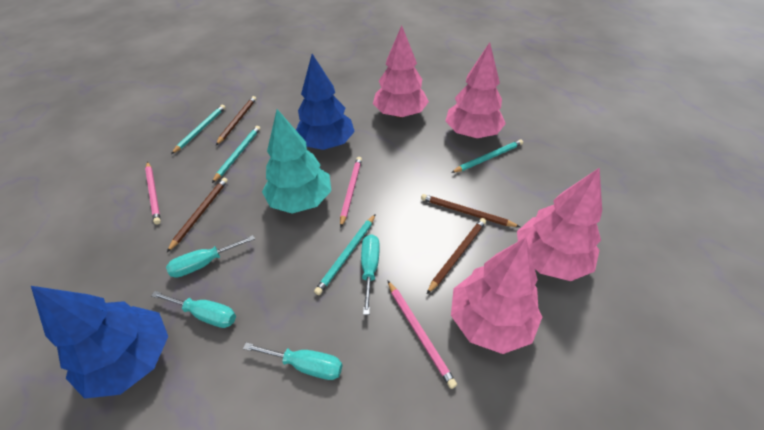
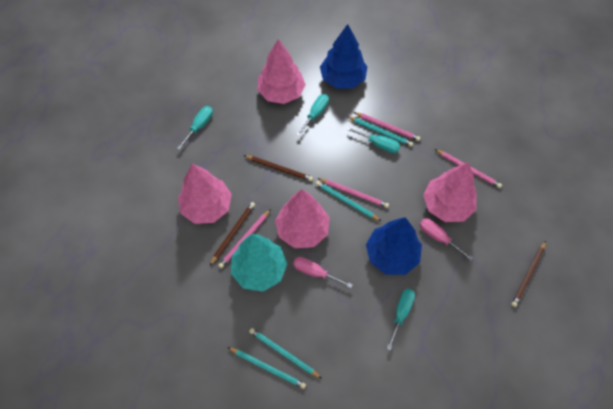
brown pencil: 4 -> 3
pink pencil: 3 -> 4
pink screwdriver: 0 -> 2

